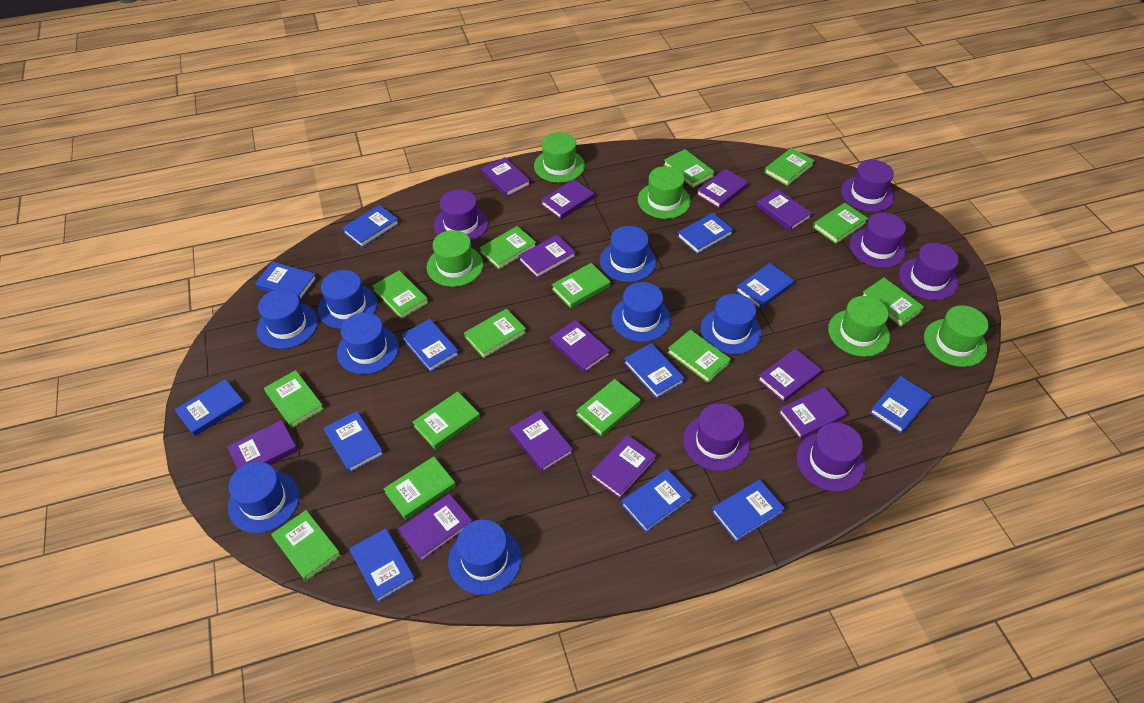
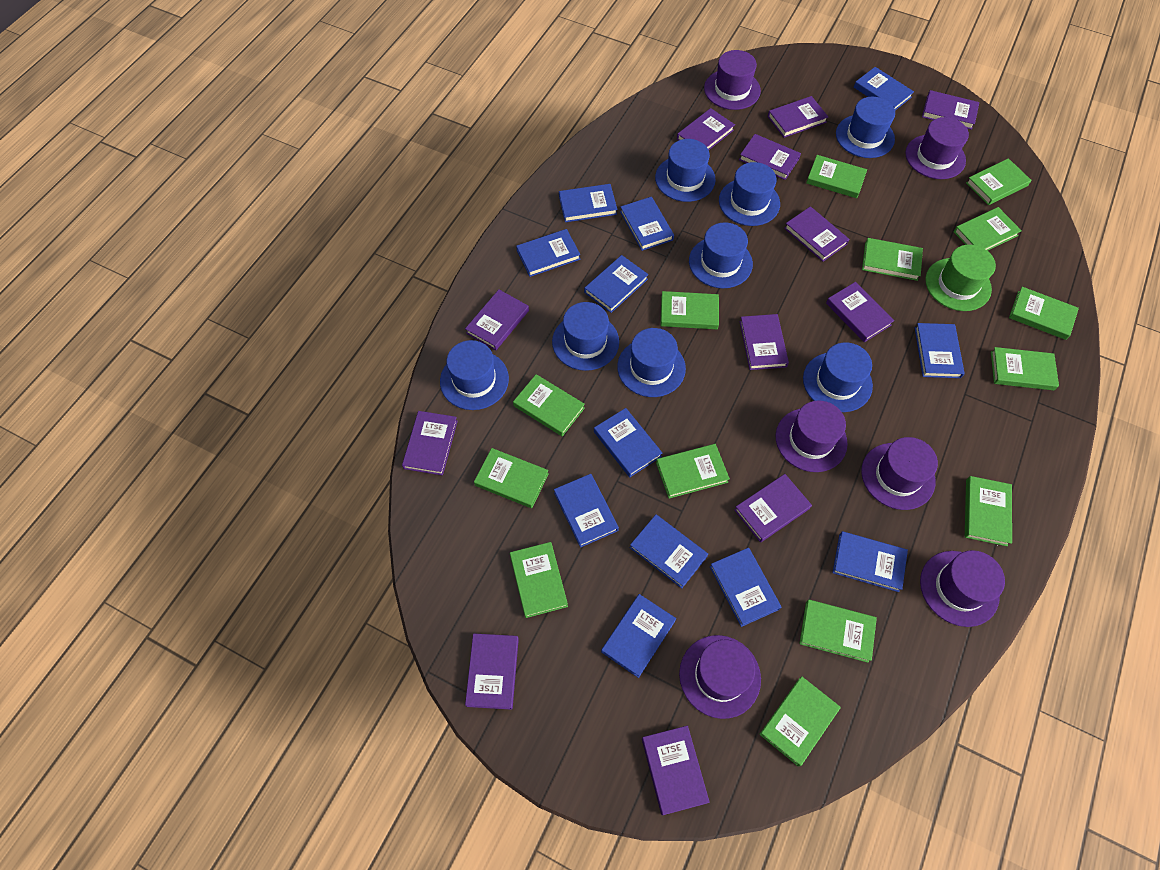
green hat: 5 -> 1

